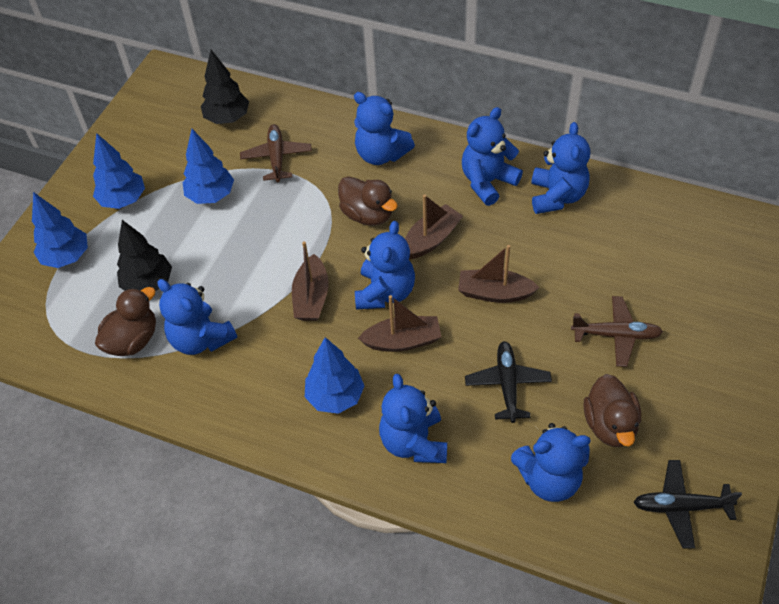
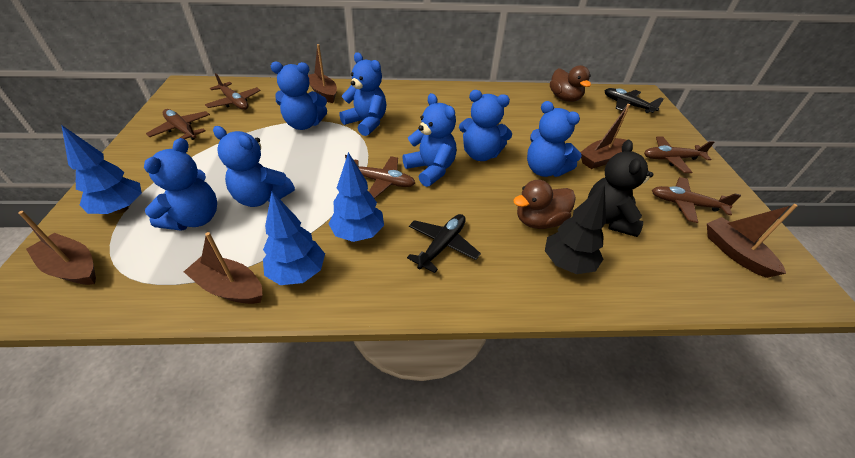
black teddy bear: 0 -> 1
black tree: 2 -> 1
blue tree: 4 -> 3
brown boat: 4 -> 5
brown duck: 3 -> 2
brown plane: 2 -> 5

